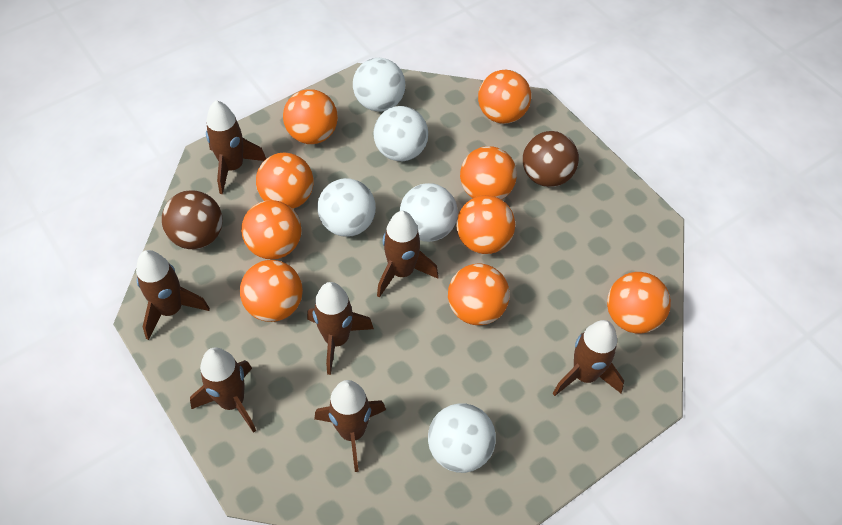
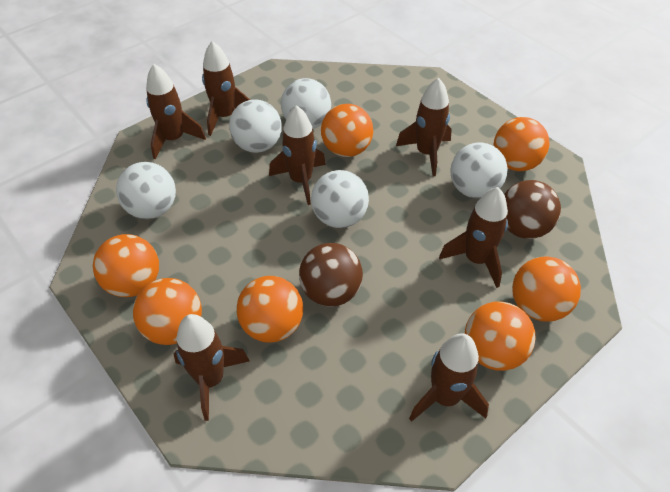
orange ball: 9 -> 7

